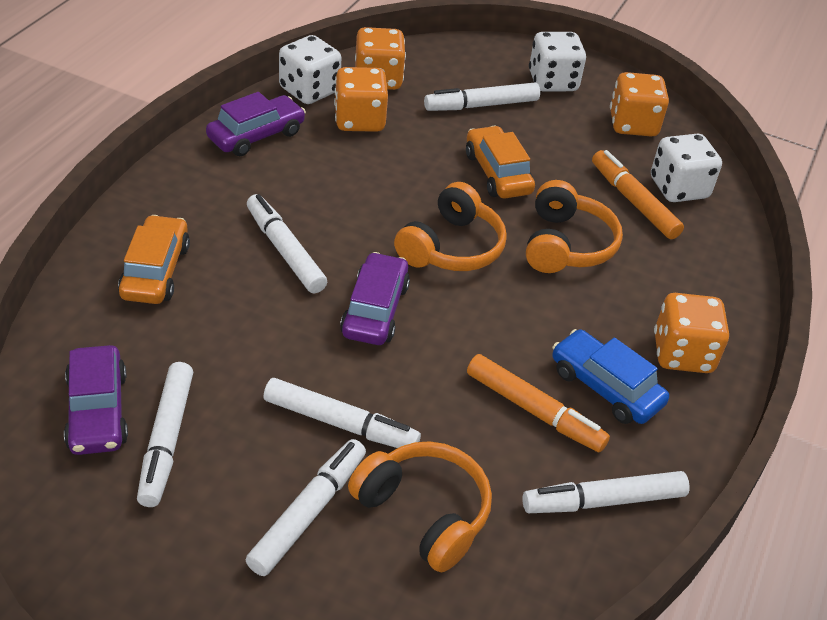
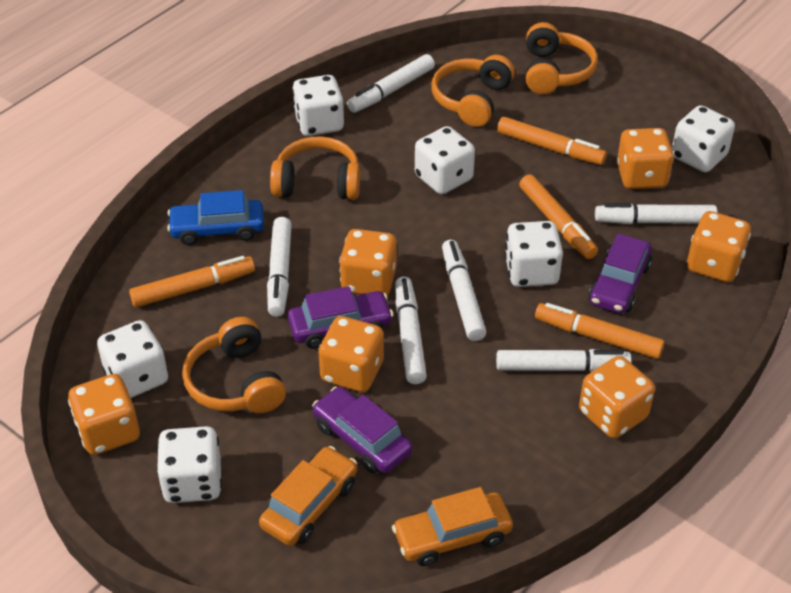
orange dice: 4 -> 6
orange headphones: 3 -> 4
orange marker: 2 -> 4
white dice: 3 -> 6

